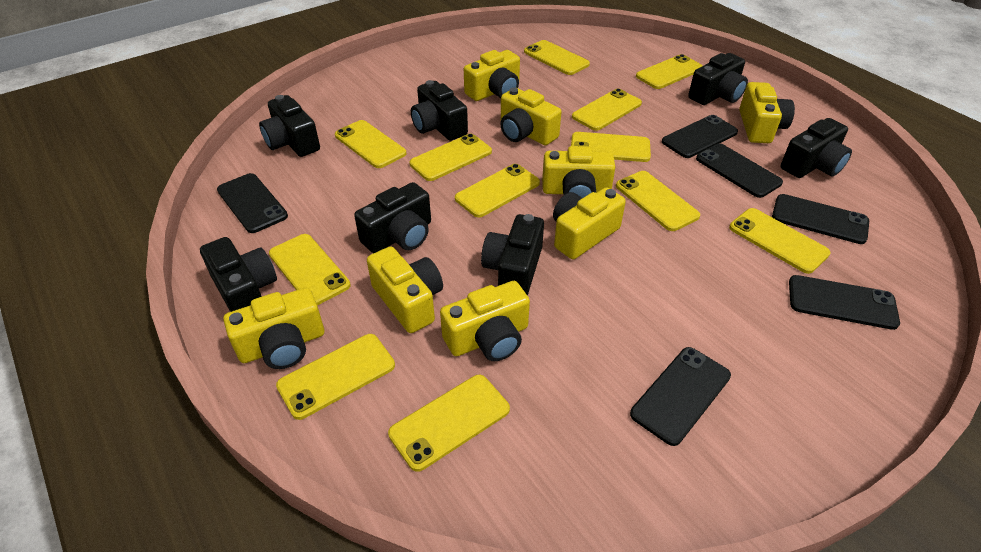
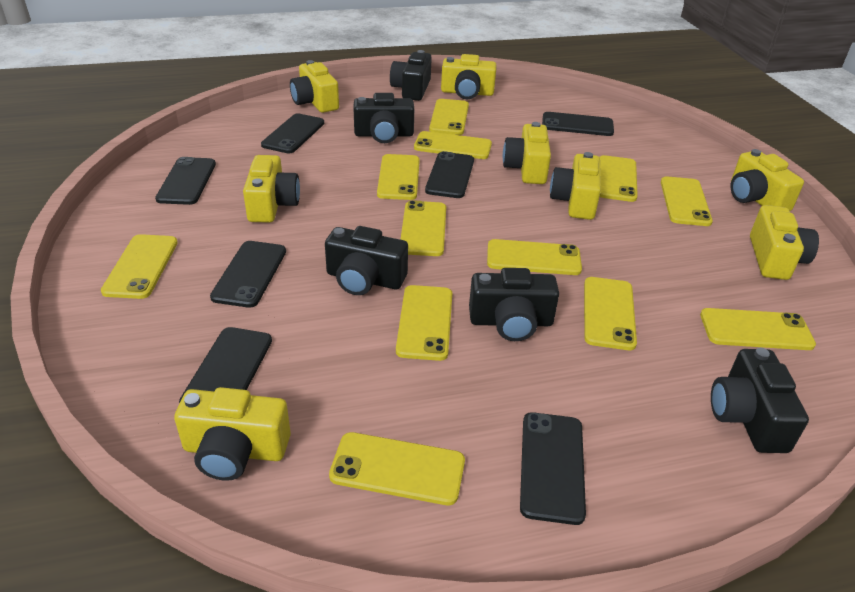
black camera: 7 -> 5
black phone: 6 -> 7

